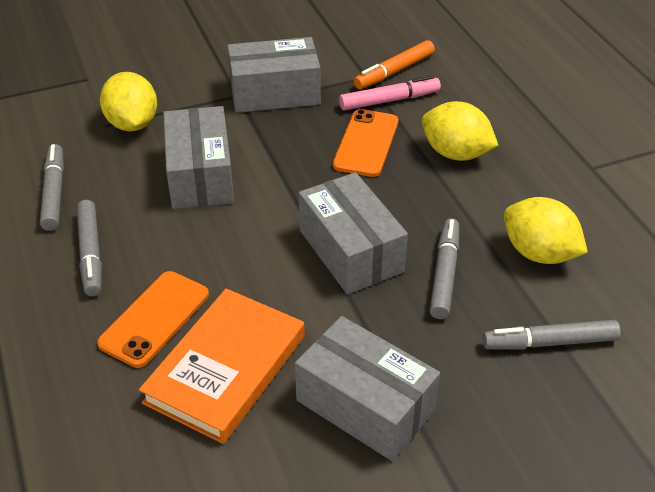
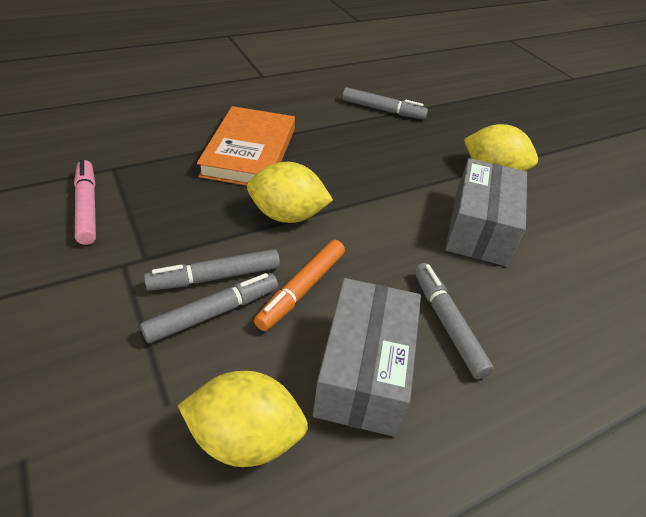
grey box: 4 -> 2
orange phone: 2 -> 0

